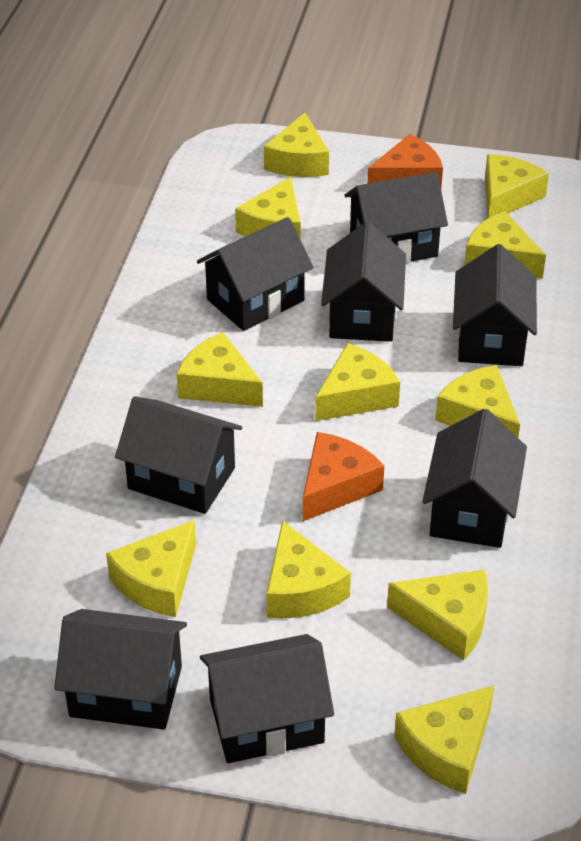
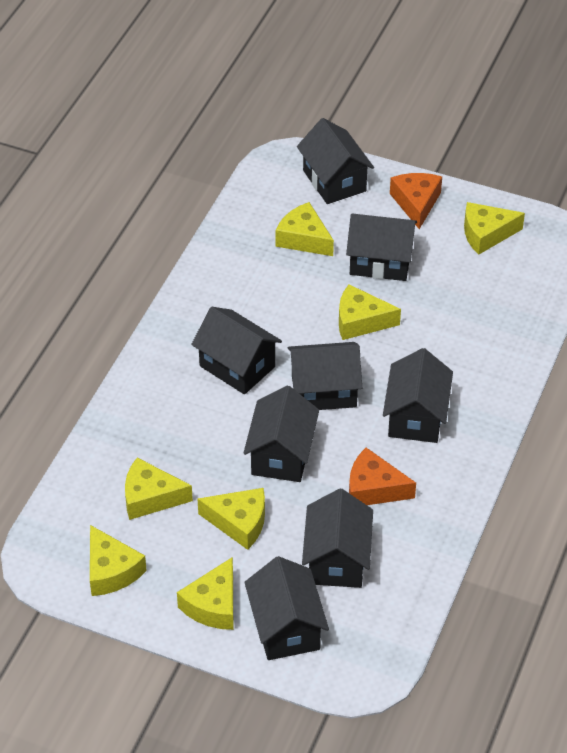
yellow cheese: 11 -> 7

